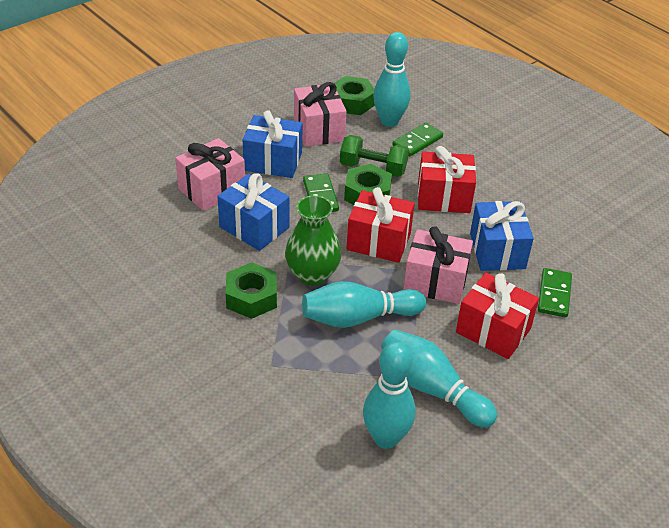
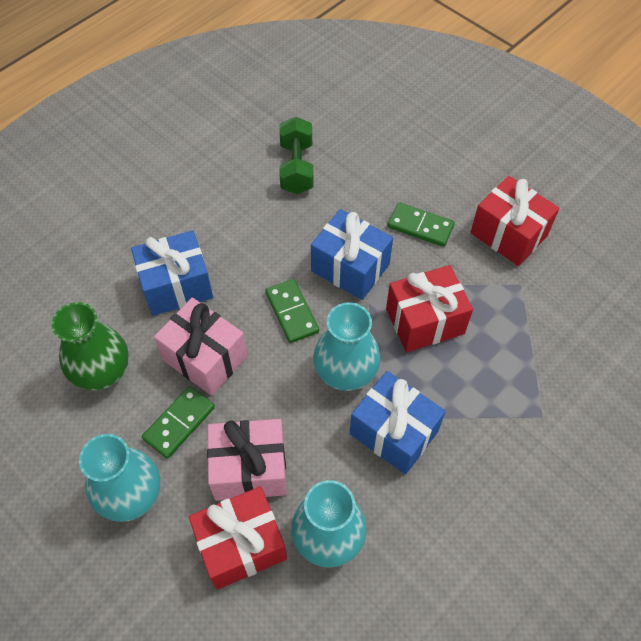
green nut: 3 -> 0
pink gift: 3 -> 2
turquoise bowling pin: 4 -> 0
turquoise vase: 0 -> 3

